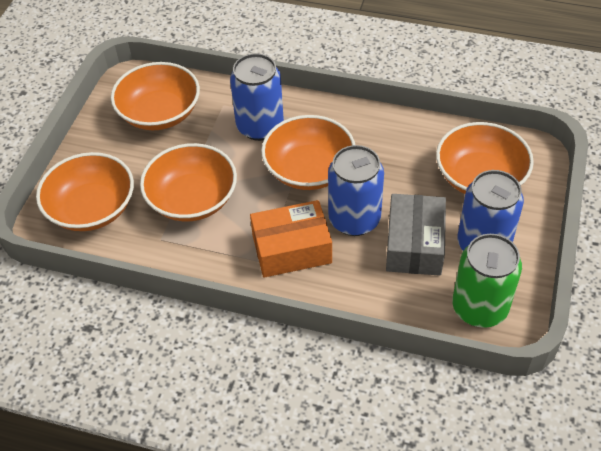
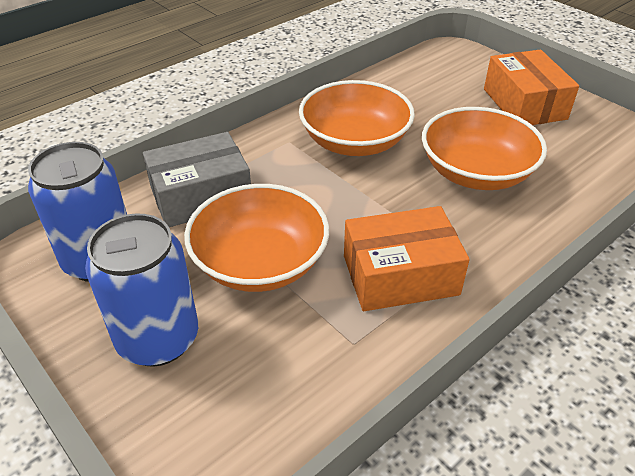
blue can: 3 -> 2
green can: 1 -> 0
orange bowl: 5 -> 3
orange box: 1 -> 2

